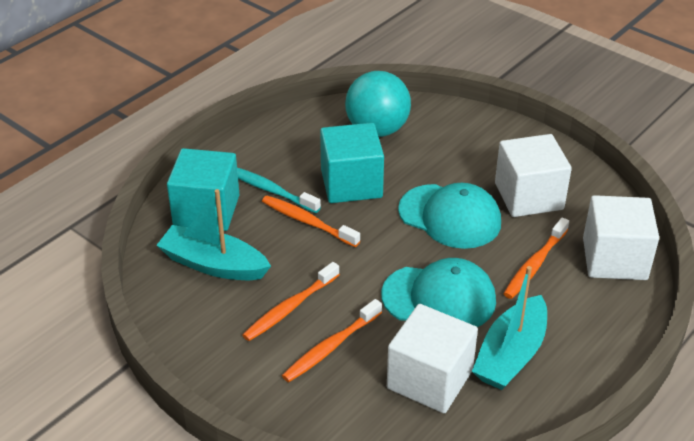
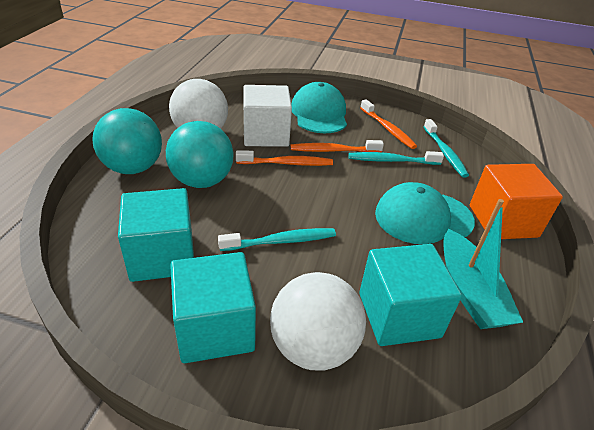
orange cube: 0 -> 1
orange toothbrush: 4 -> 3
turquoise ball: 1 -> 2
turquoise boat: 2 -> 1
turquoise cube: 2 -> 3
turquoise toothbrush: 1 -> 3
white ball: 0 -> 2
white cube: 3 -> 1

